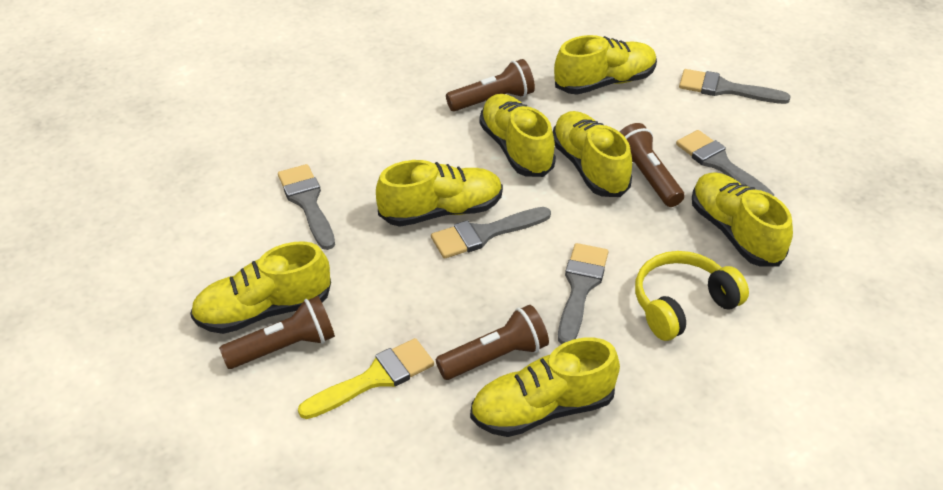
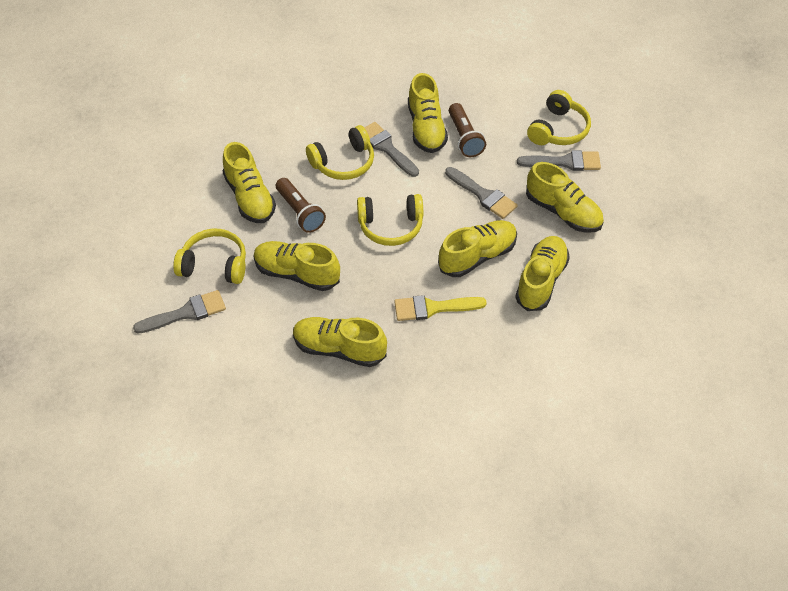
brown flashlight: 4 -> 2
grey brush: 5 -> 4
yellow headphones: 1 -> 4

